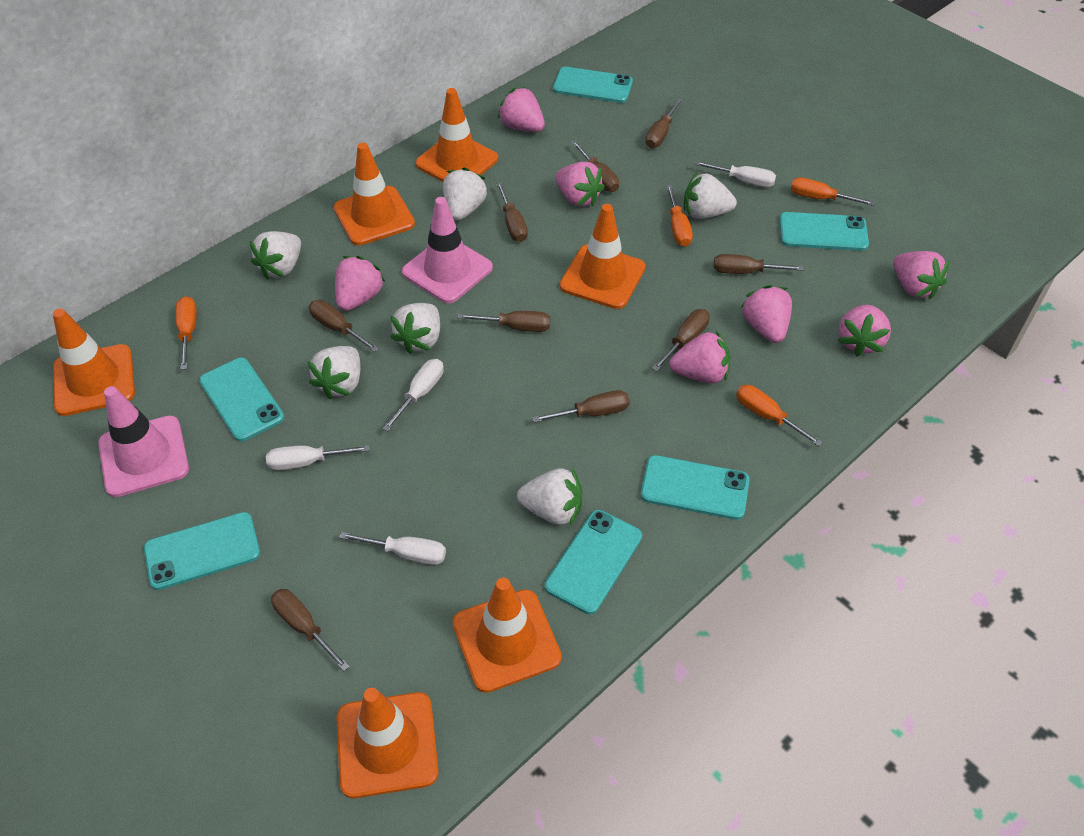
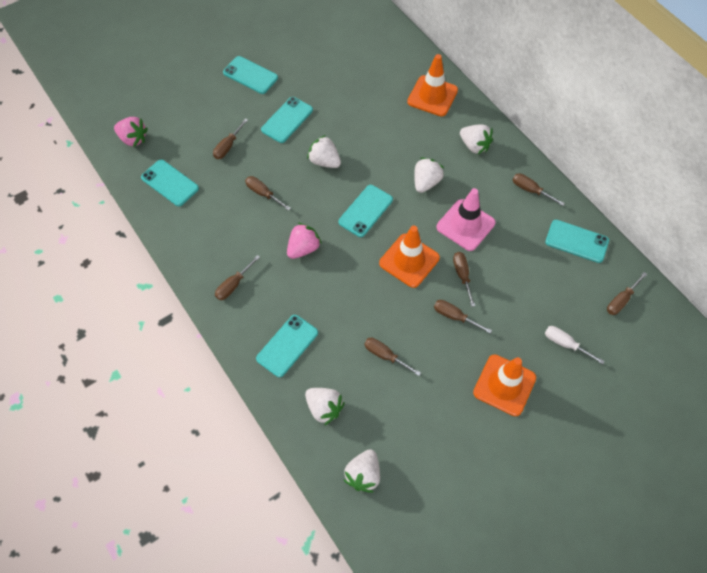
brown screwdriver: 9 -> 8
orange screwdriver: 4 -> 0
orange traffic cone: 6 -> 3
pink strawberry: 7 -> 2
pink traffic cone: 2 -> 1
white screwdriver: 4 -> 1
white strawberry: 6 -> 5

